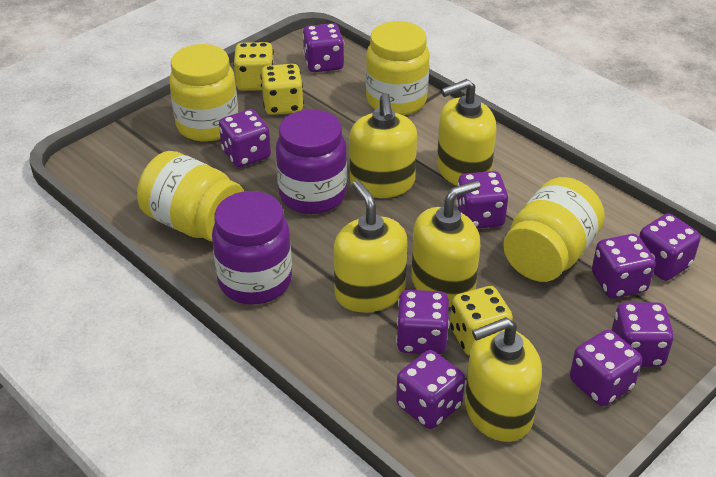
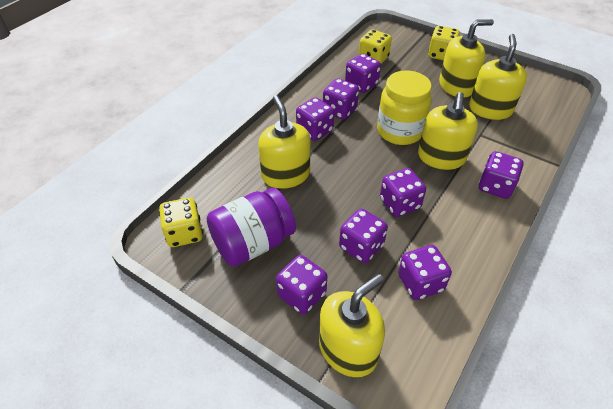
purple dice: 9 -> 8
purple jar: 2 -> 1
yellow jar: 4 -> 1

